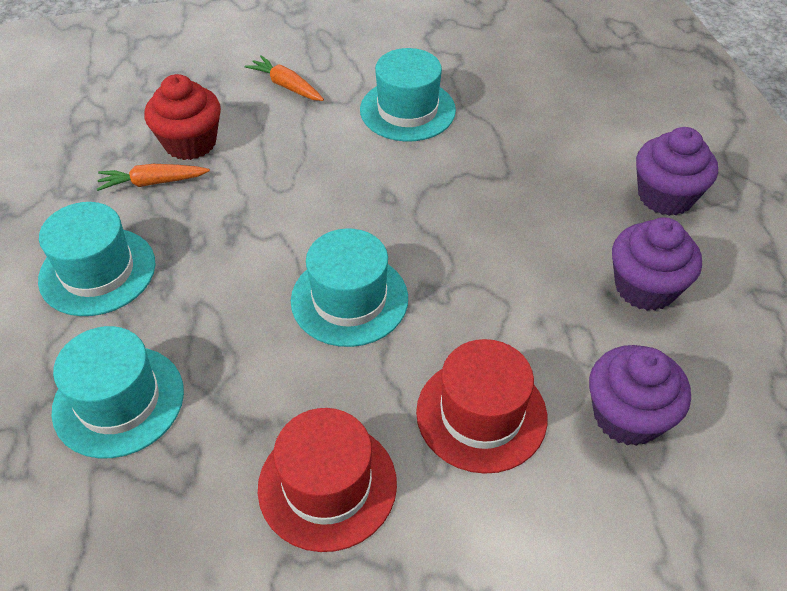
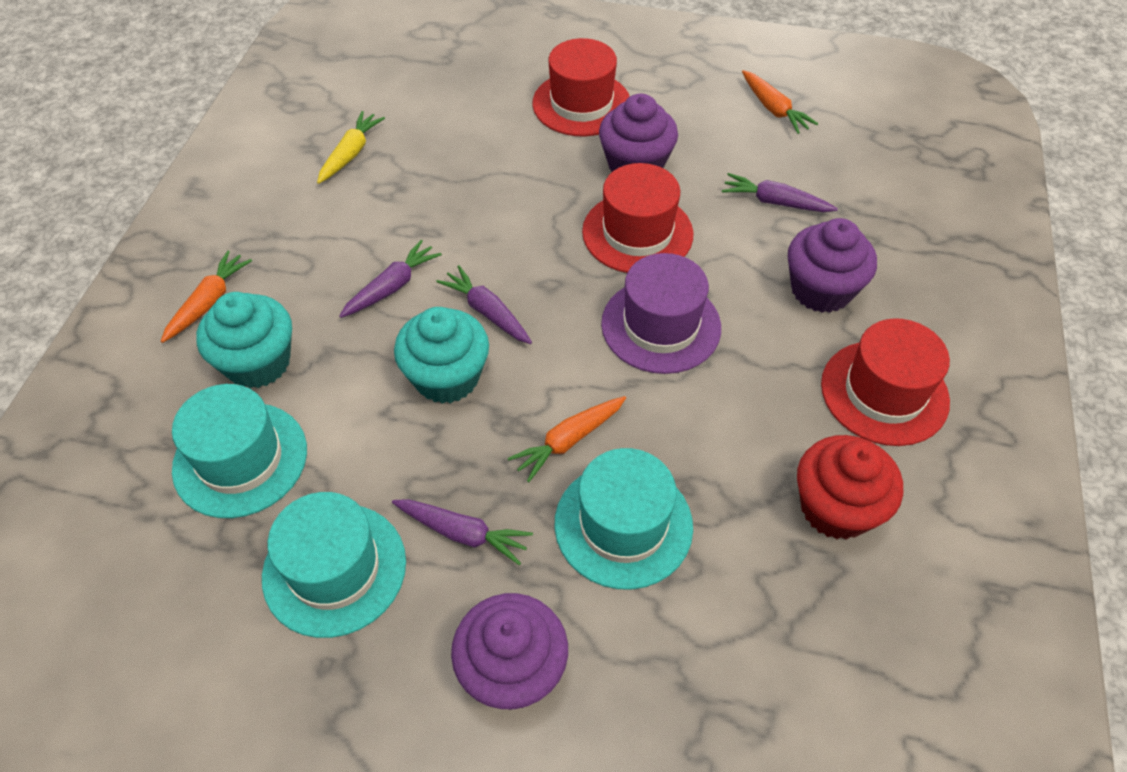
orange carrot: 2 -> 3
purple carrot: 0 -> 4
purple hat: 0 -> 1
red hat: 2 -> 3
turquoise cupcake: 0 -> 2
turquoise hat: 4 -> 3
yellow carrot: 0 -> 1

